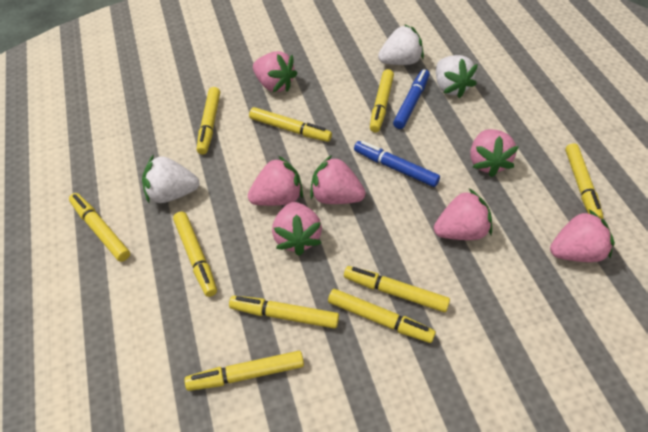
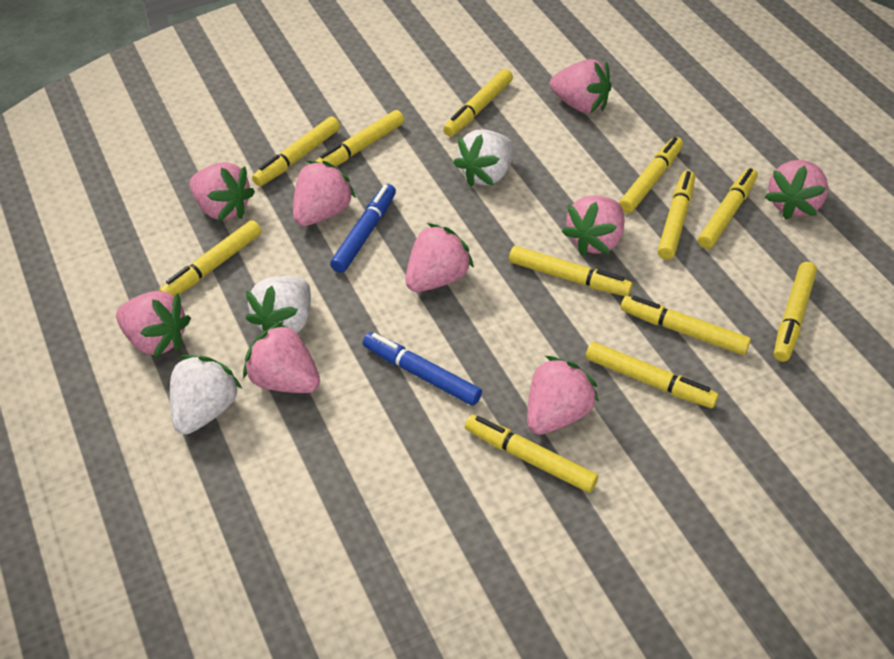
pink strawberry: 7 -> 9
yellow marker: 10 -> 12

